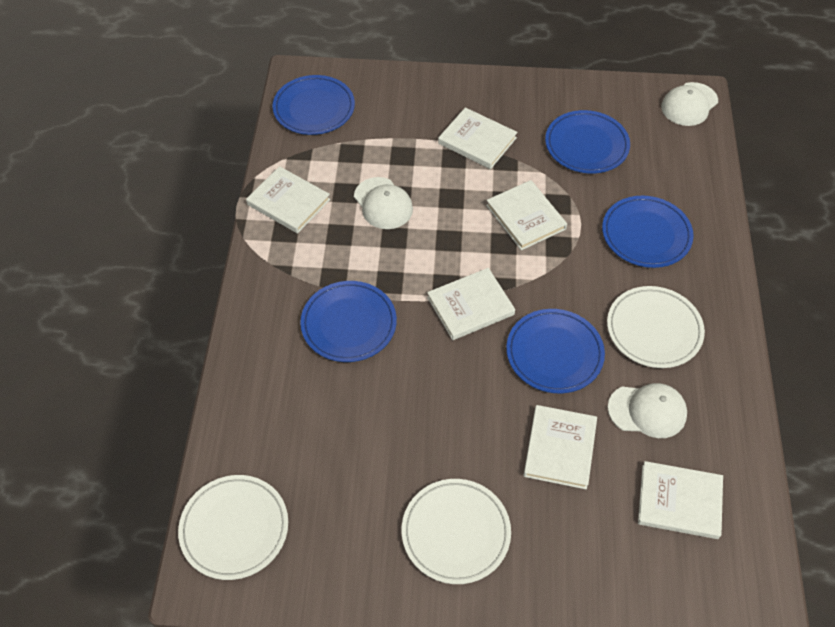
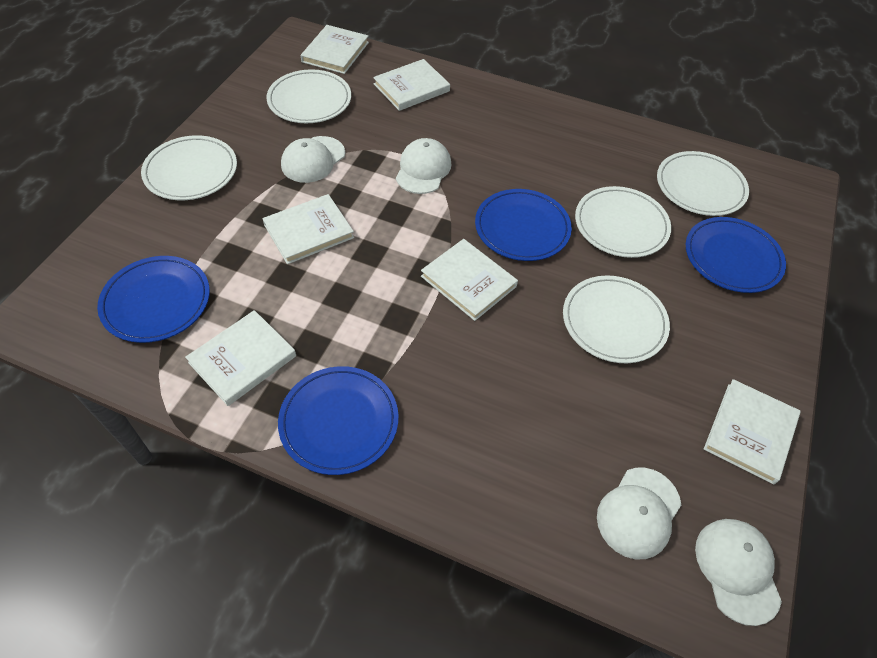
blue plate: 5 -> 4
white cap: 3 -> 4
white plate: 3 -> 5

